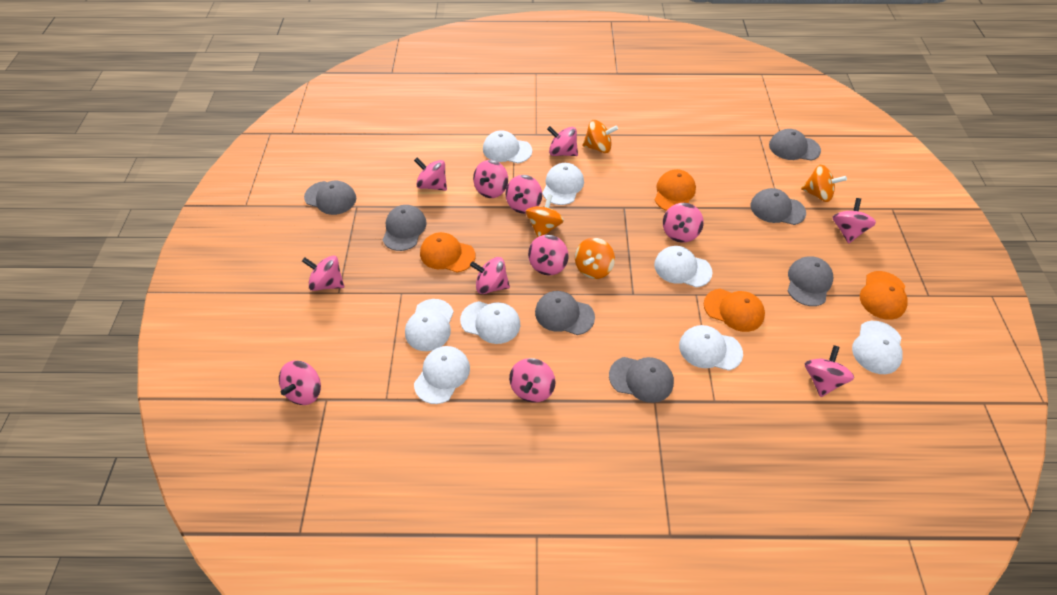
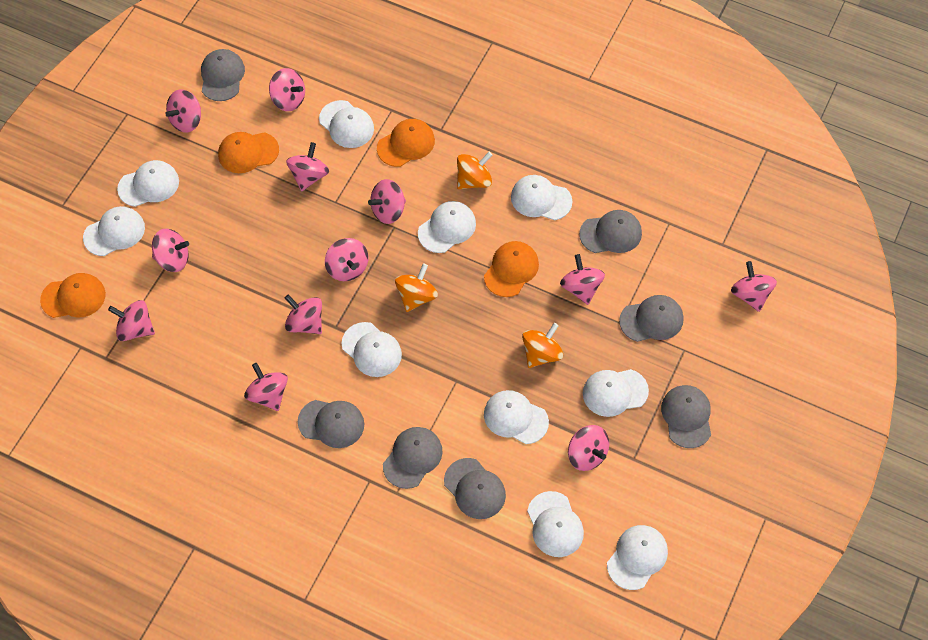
orange spinning top: 4 -> 3
white cap: 8 -> 10

